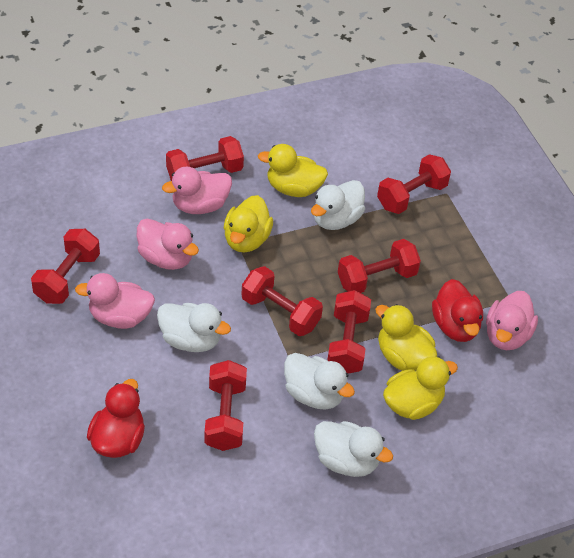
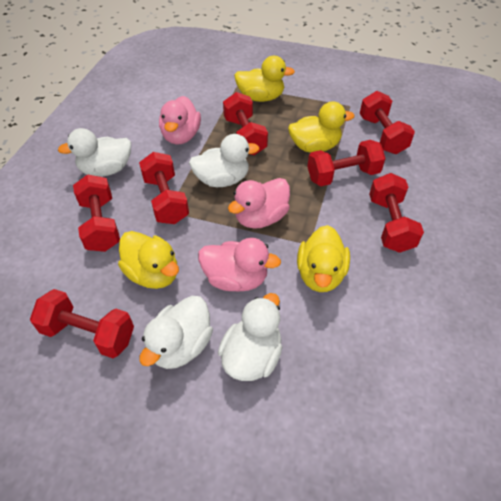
pink duck: 4 -> 3
red duck: 2 -> 0

